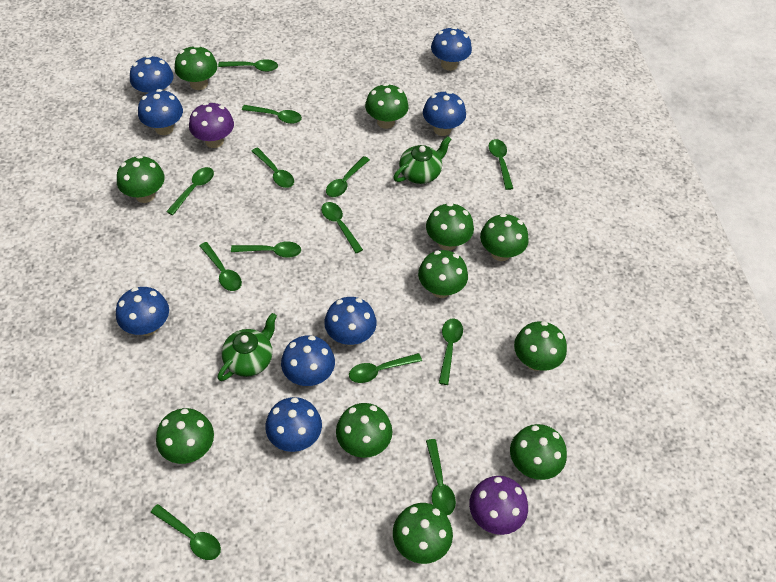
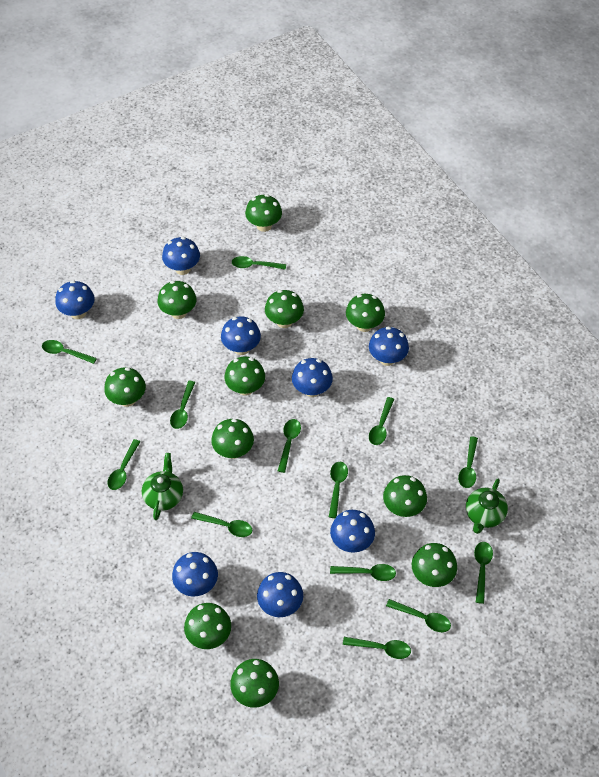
purple mushroom: 2 -> 0

